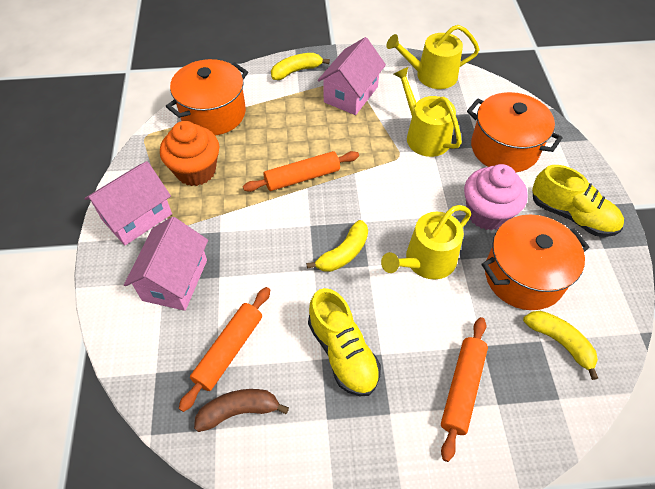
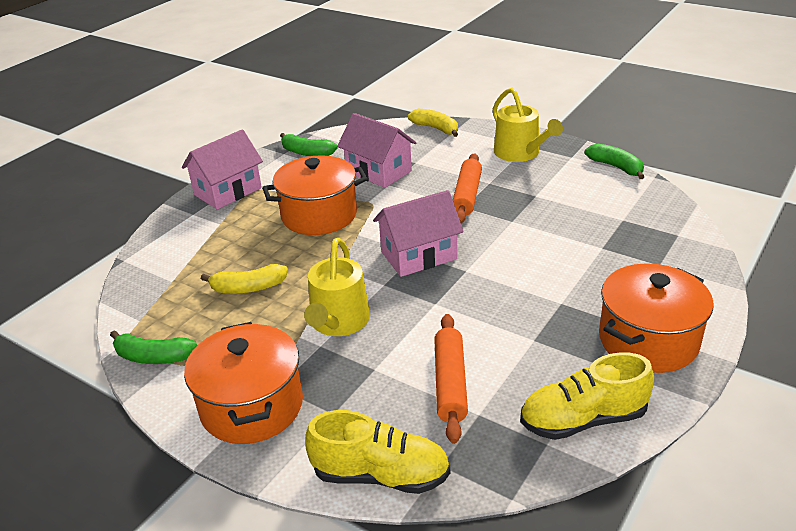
brown banana: 1 -> 0
green banana: 0 -> 3
orange cupcake: 1 -> 0
orange rolling pin: 3 -> 2
pink cupcake: 1 -> 0
yellow banana: 3 -> 2
yellow watering can: 3 -> 2

